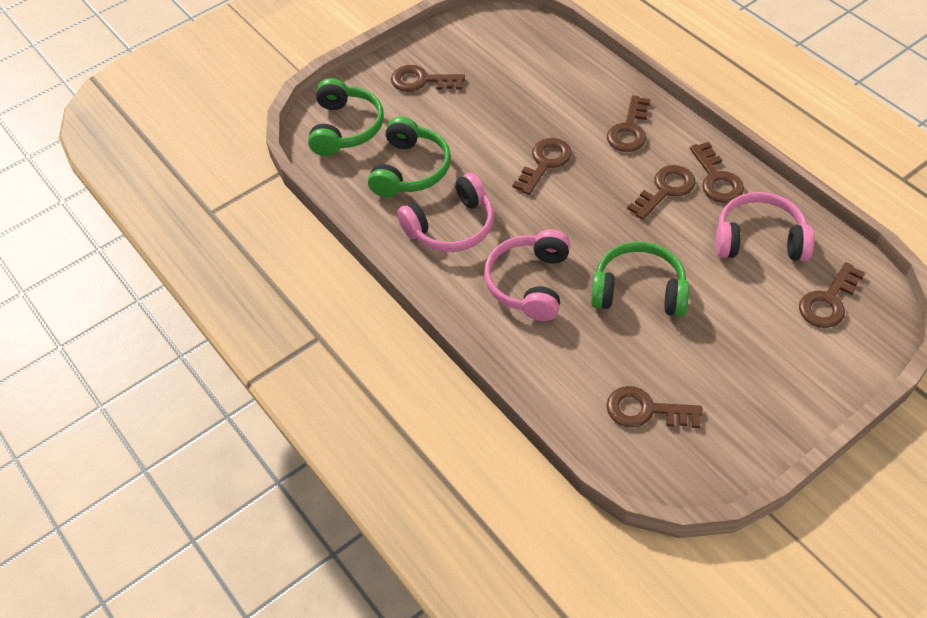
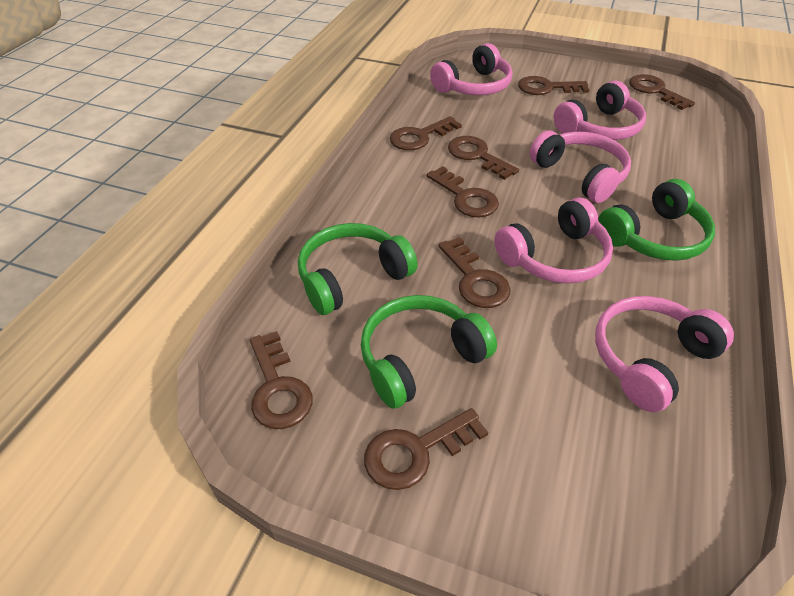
brown key: 7 -> 8
pink headphones: 3 -> 5

